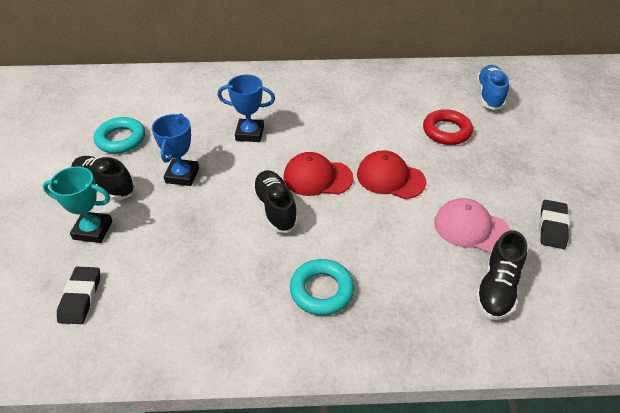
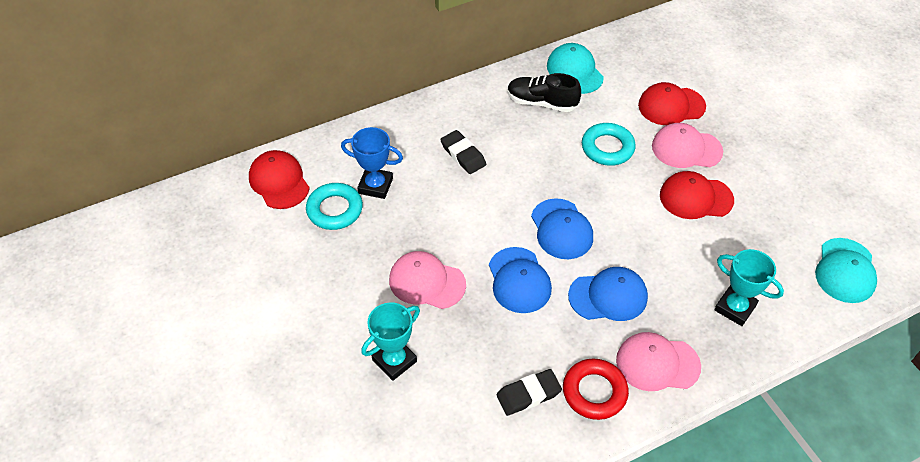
black shoe: 3 -> 1
blue cap: 0 -> 3
blue shoe: 1 -> 0
blue trophy: 2 -> 1
pink cap: 1 -> 3
red cap: 2 -> 3
turquoise cap: 0 -> 2
turquoise trophy: 1 -> 2

